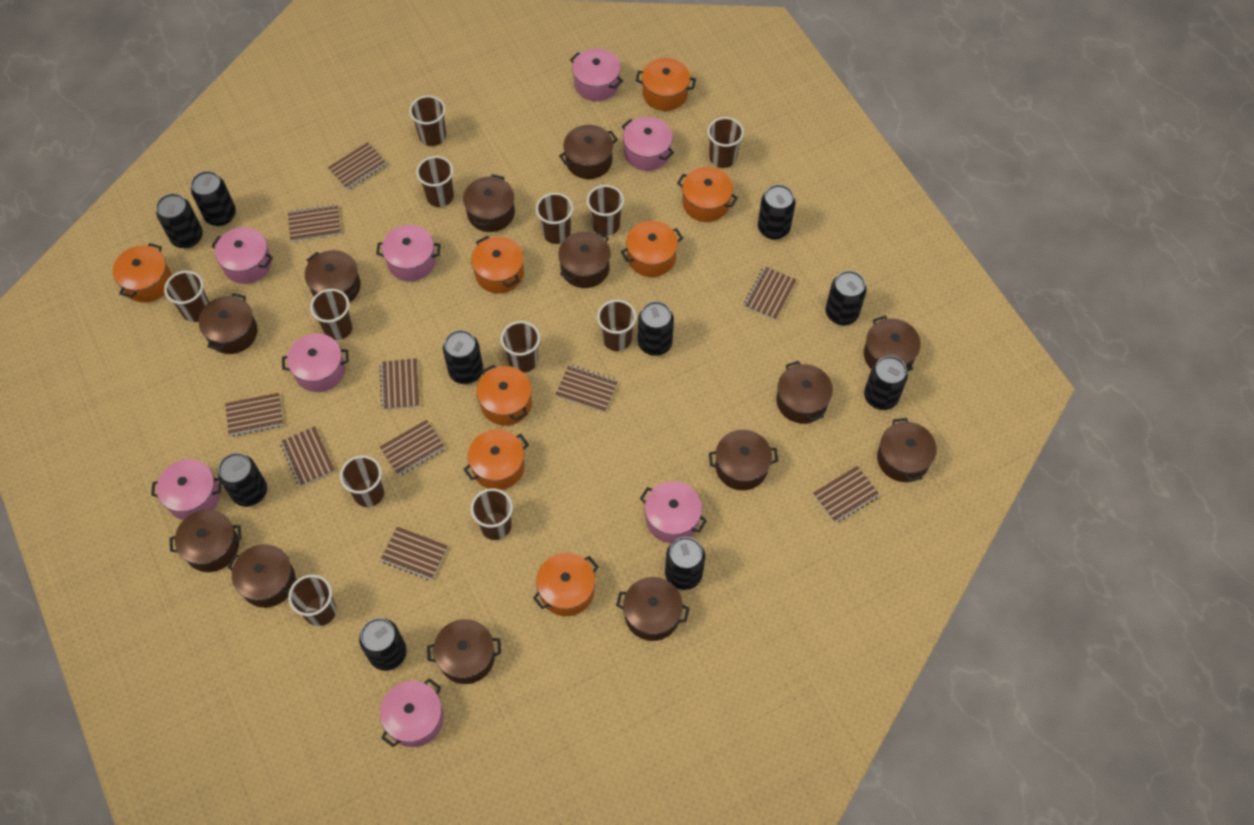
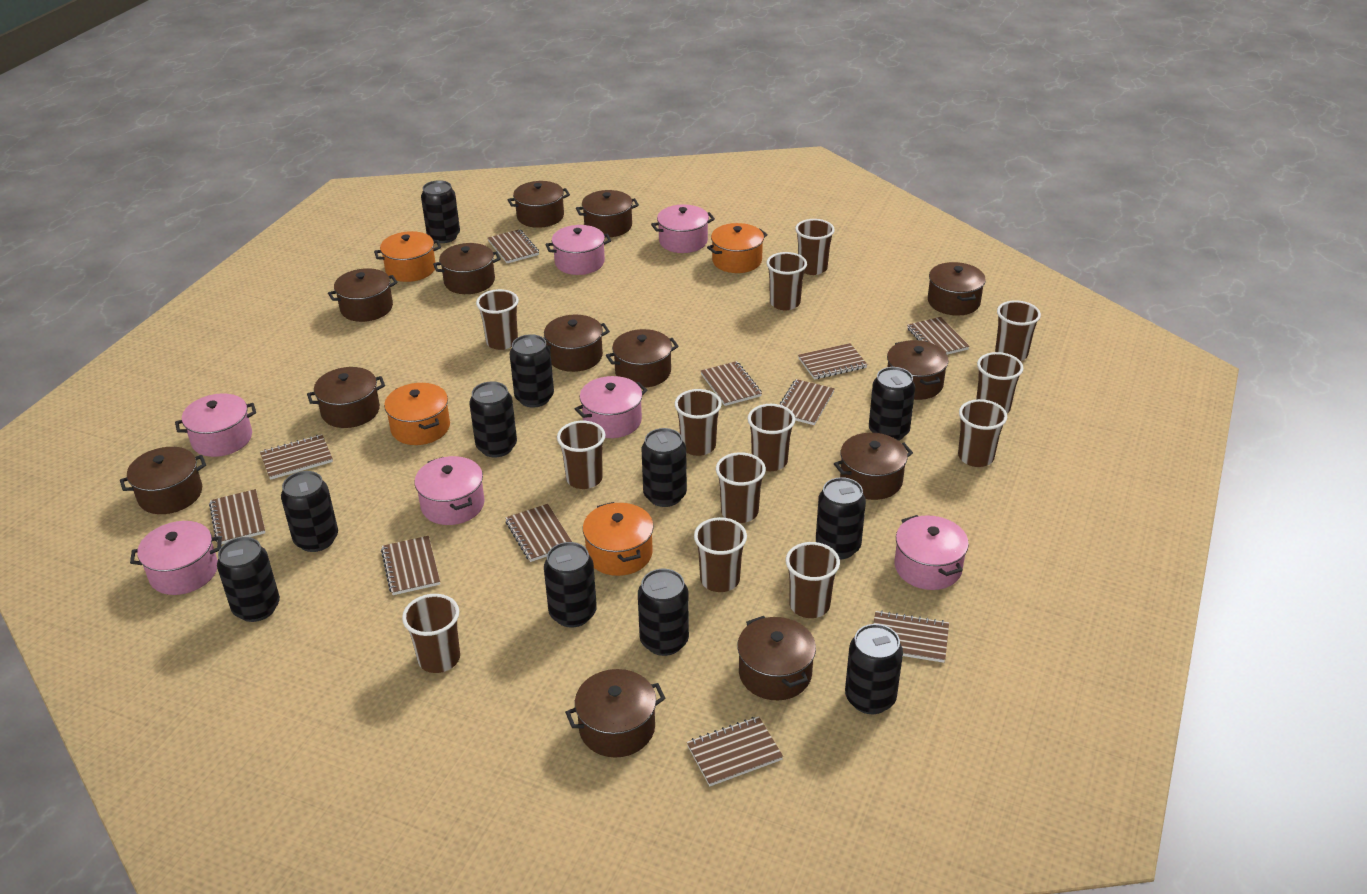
black can: 10 -> 11
brown cup: 12 -> 13
brown notebook: 10 -> 11
orange pot: 8 -> 4
pink pot: 8 -> 7

